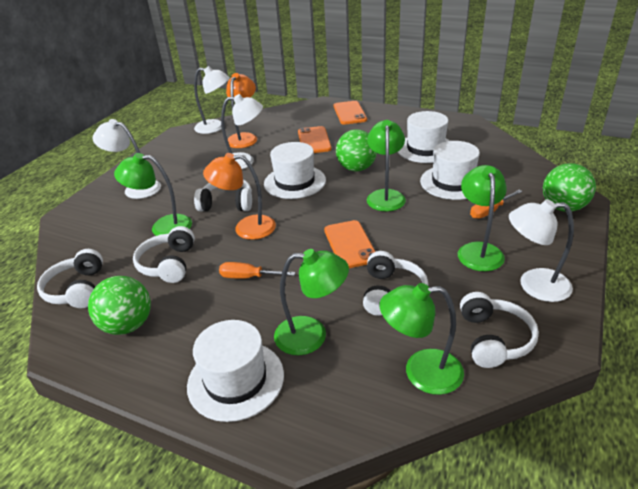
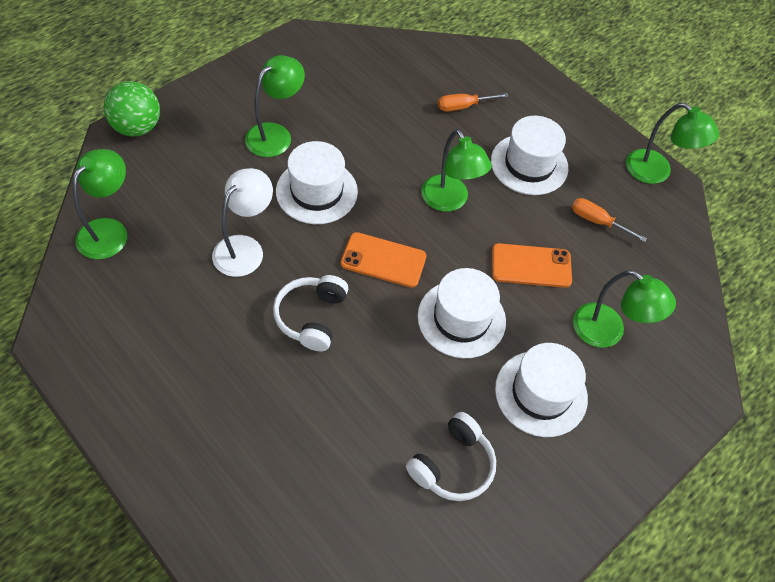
green ball: 3 -> 1
orange lamp: 2 -> 0
orange phone: 3 -> 2
white headphones: 5 -> 2
white lamp: 4 -> 1

